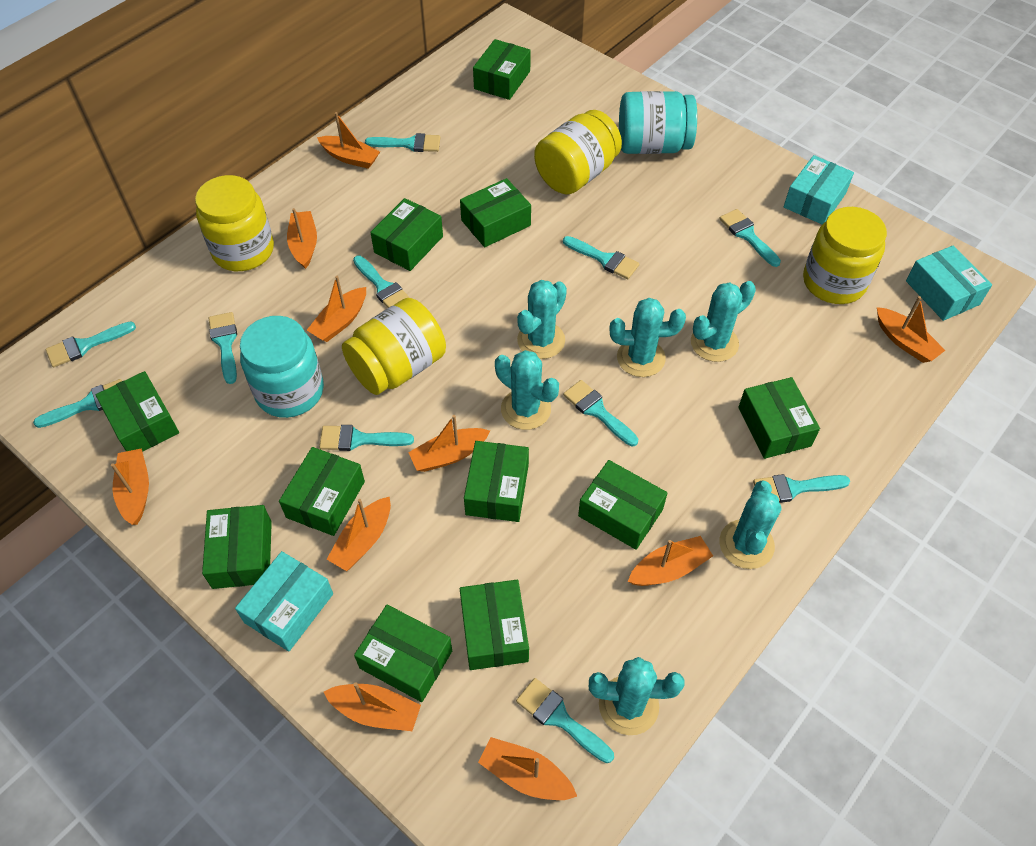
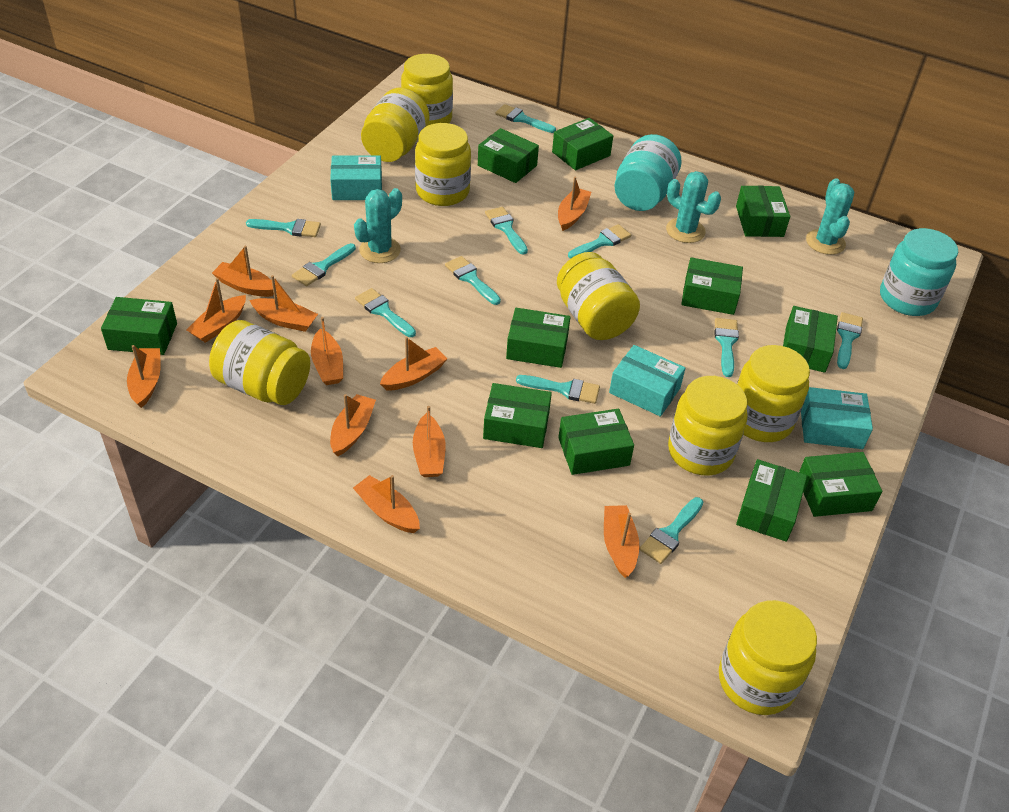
orange boat: 10 -> 11
turquoise cactus: 6 -> 3
yellow jar: 4 -> 8

